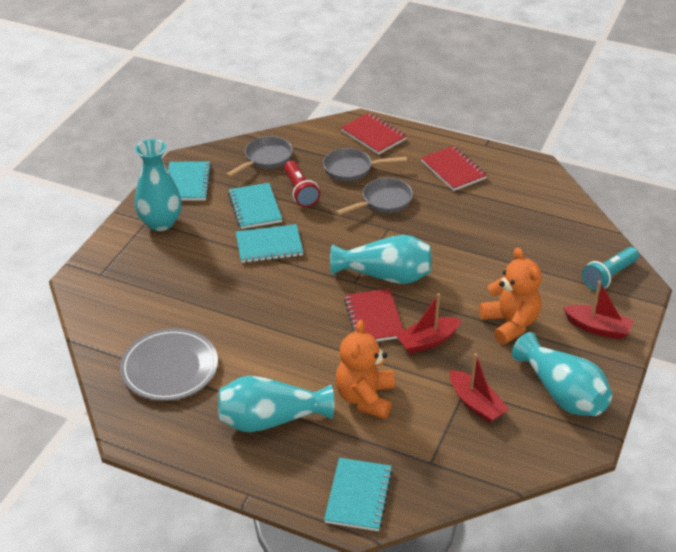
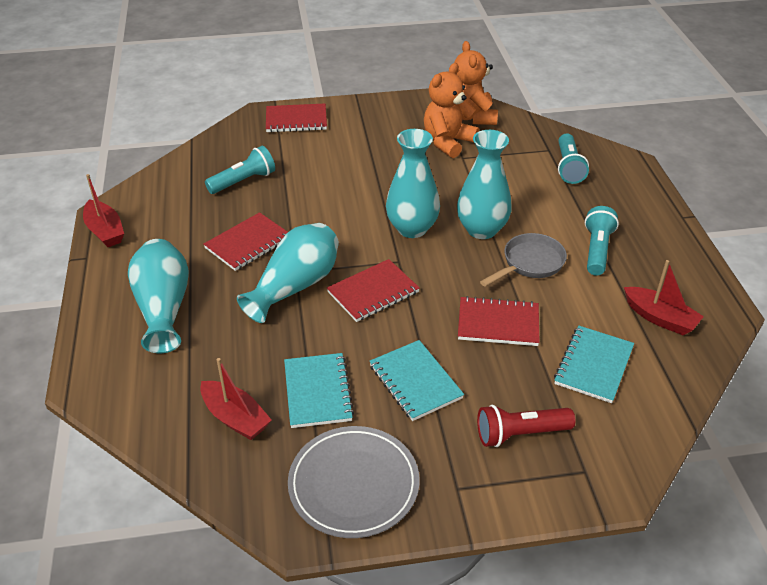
grey pan: 3 -> 1
red notebook: 3 -> 4
turquoise flashlight: 1 -> 3
turquoise notebook: 4 -> 3

